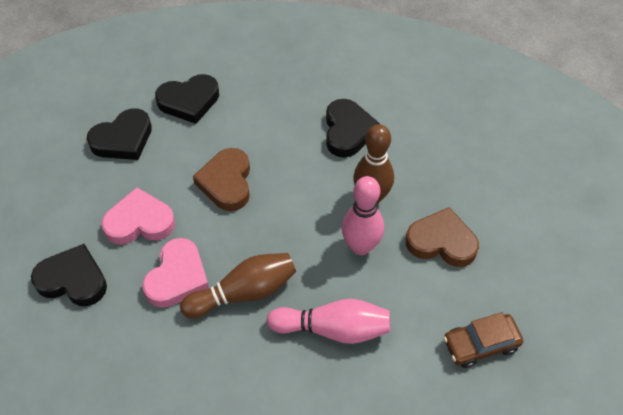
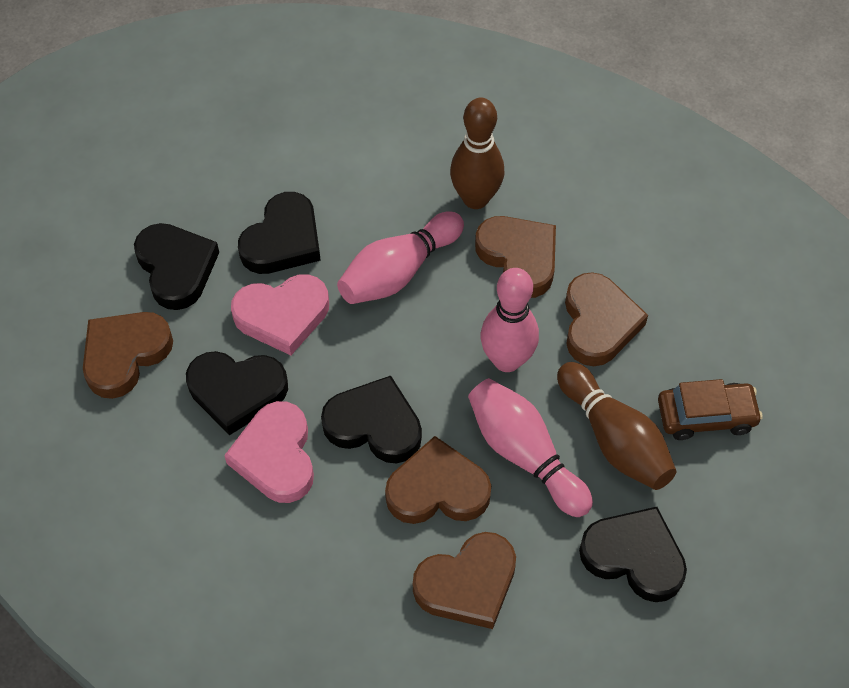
black heart: 4 -> 5
brown heart: 2 -> 5
pink bowling pin: 2 -> 3

